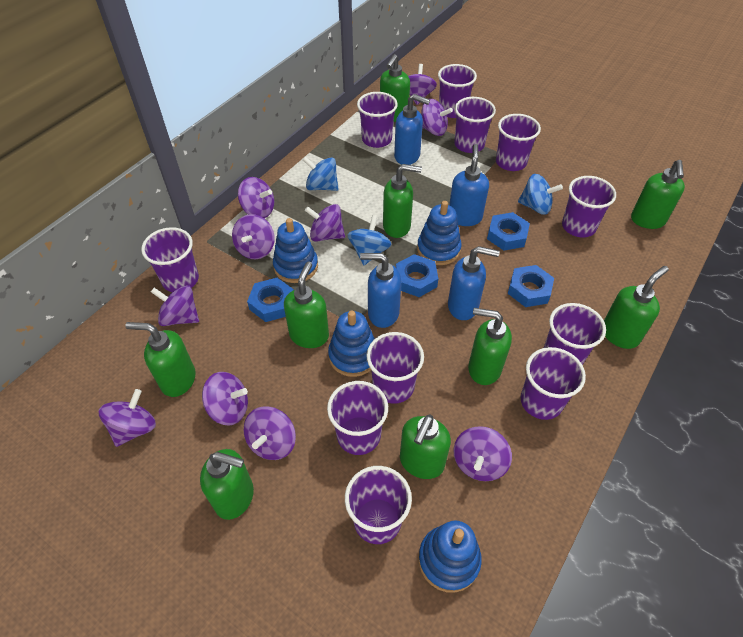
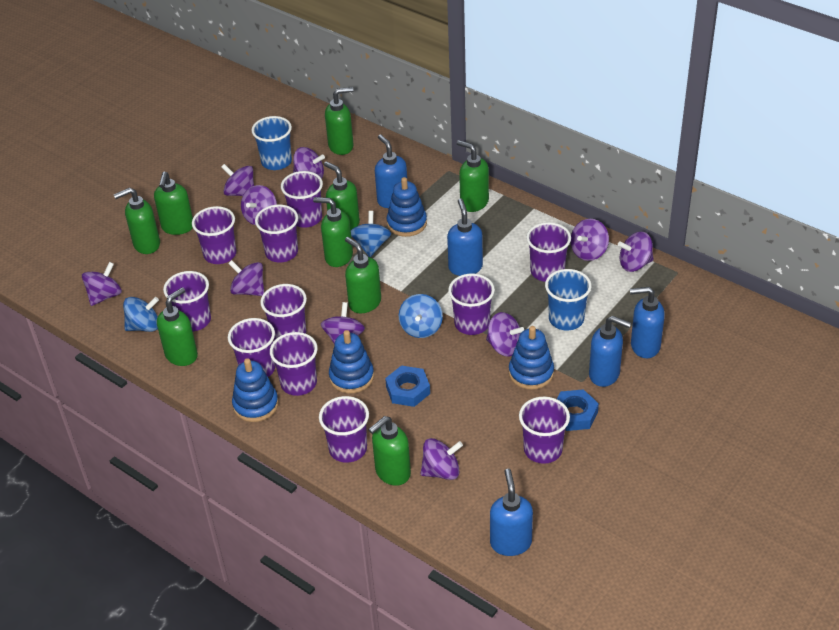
blue cup: 0 -> 2
blue nut: 4 -> 2
blue soap dispenser: 4 -> 5

